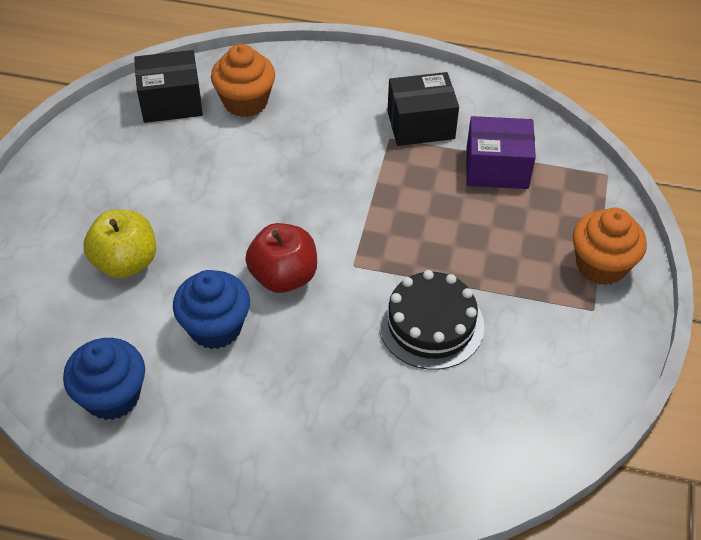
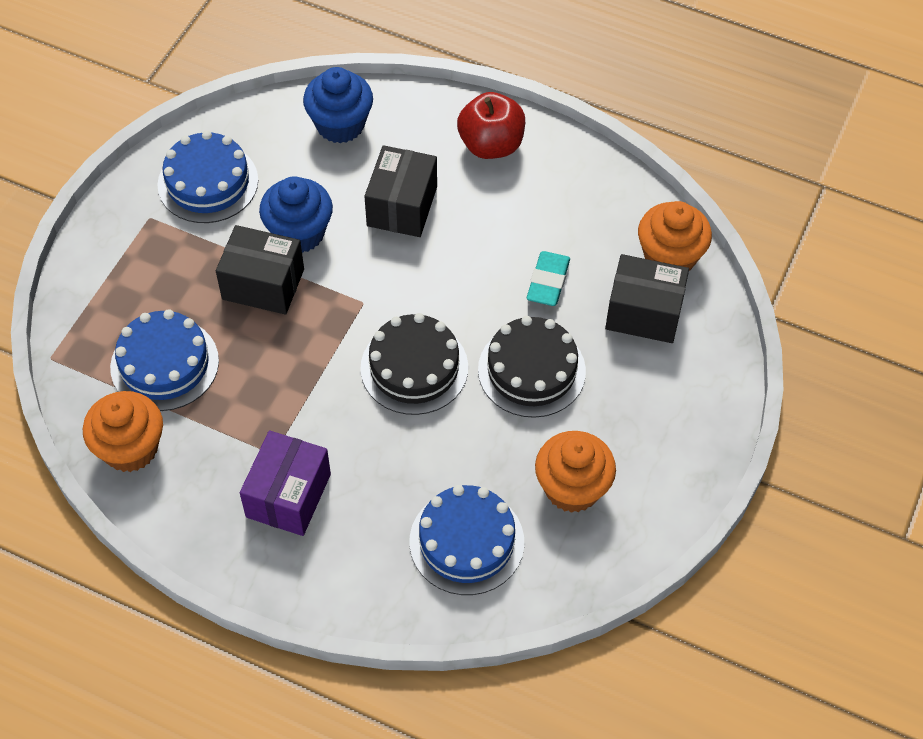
black box: 2 -> 3
black cake: 1 -> 2
blue cake: 0 -> 3
orange cupcake: 2 -> 3
turquoise eraser: 0 -> 1
yellow apple: 1 -> 0

